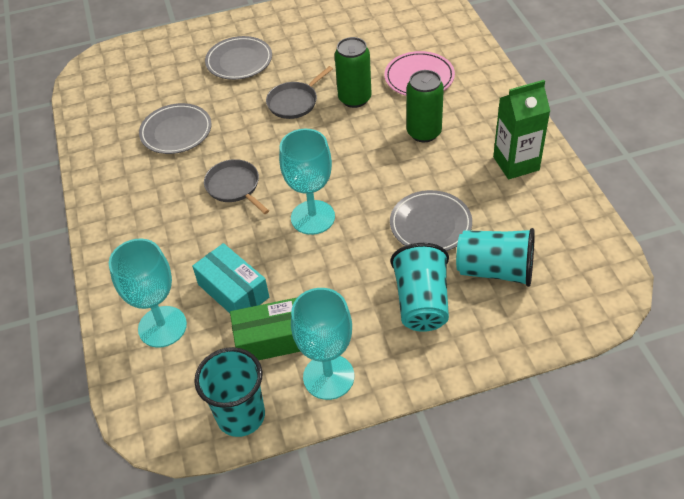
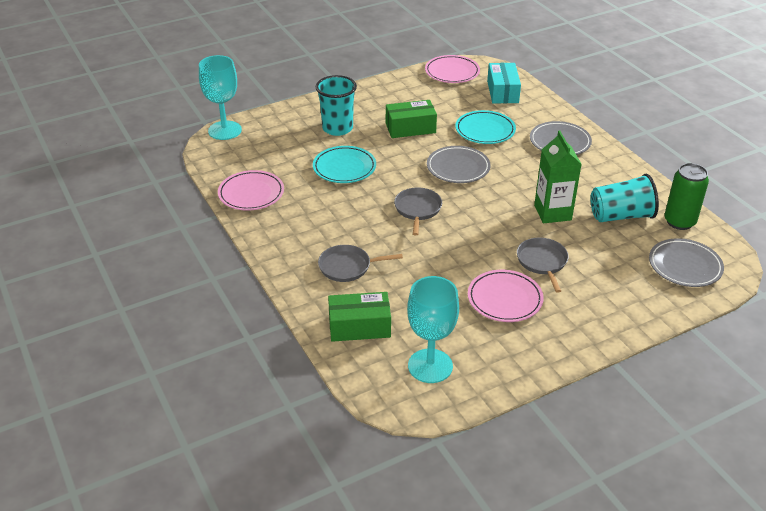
green box: 1 -> 2
green can: 2 -> 1
grey pan: 2 -> 3
pink plate: 1 -> 3
turquoise cup: 3 -> 2
turquoise goblet: 3 -> 2
turquoise plate: 0 -> 2

